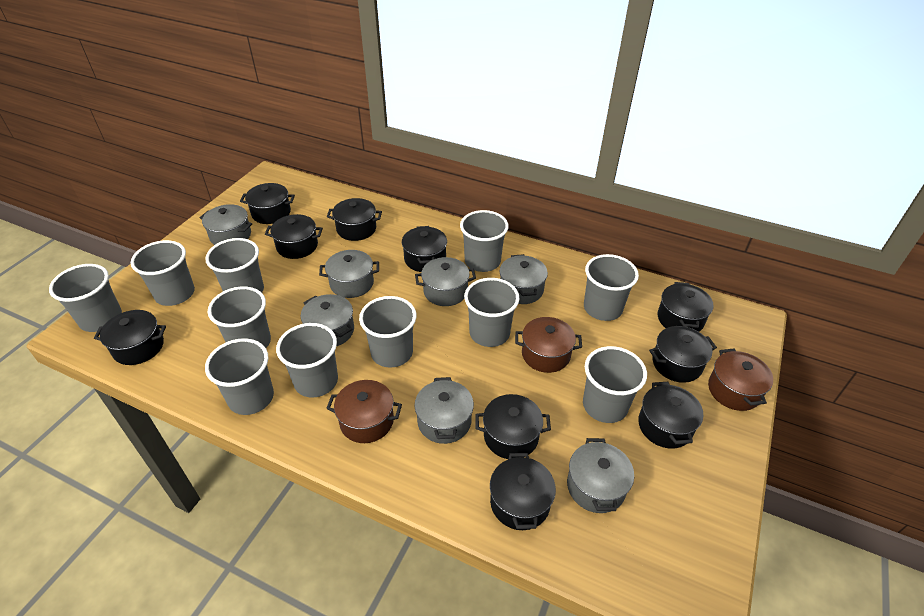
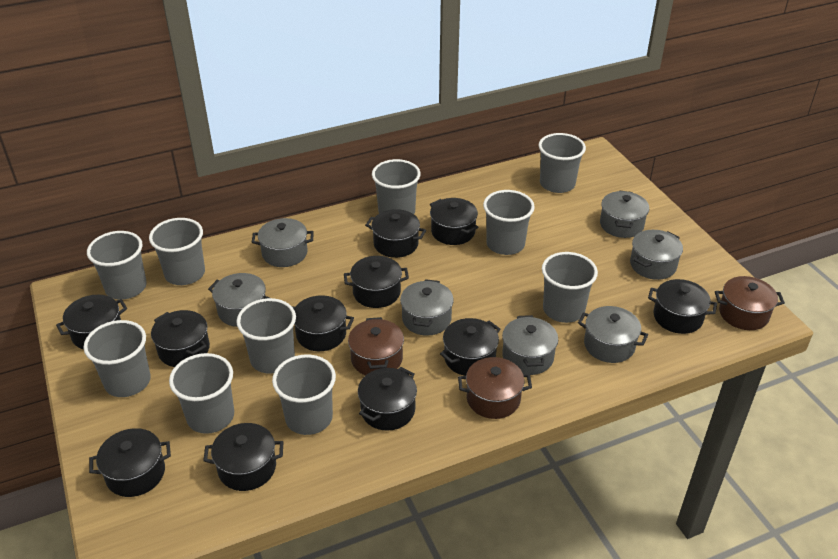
black pot: 10 -> 11
grey cup: 11 -> 10

